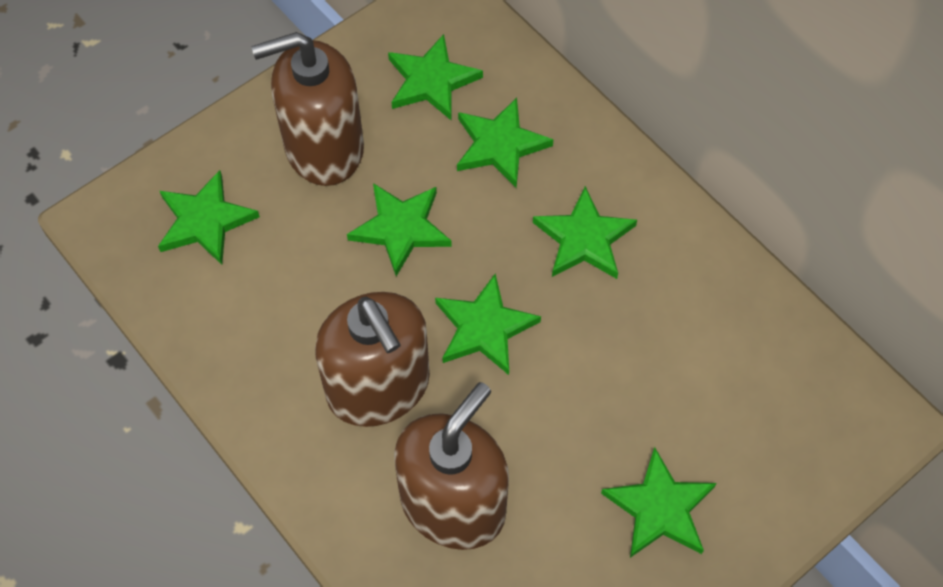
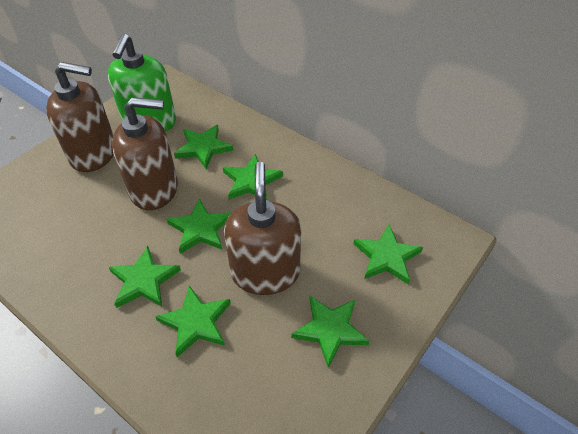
green soap dispenser: 0 -> 1

